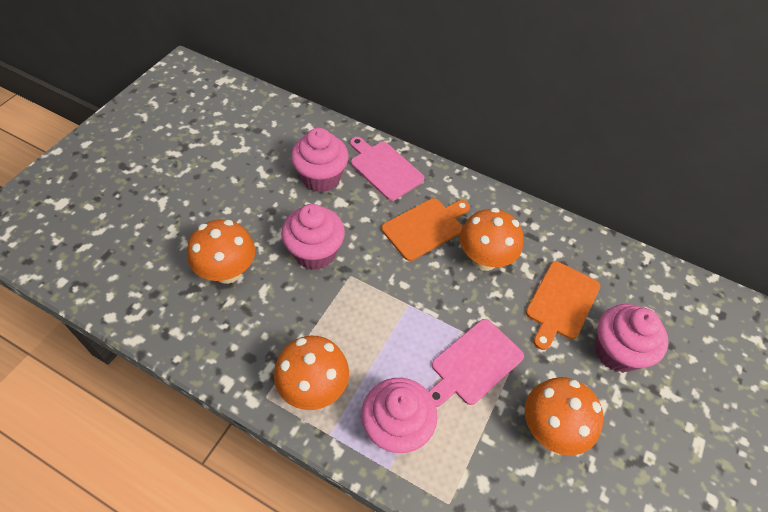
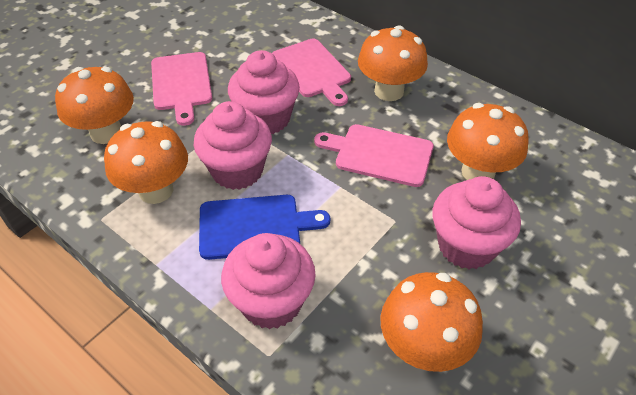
blue cutting board: 0 -> 1
orange cutting board: 2 -> 0
orange mushroom: 4 -> 5
pink cutting board: 2 -> 3

